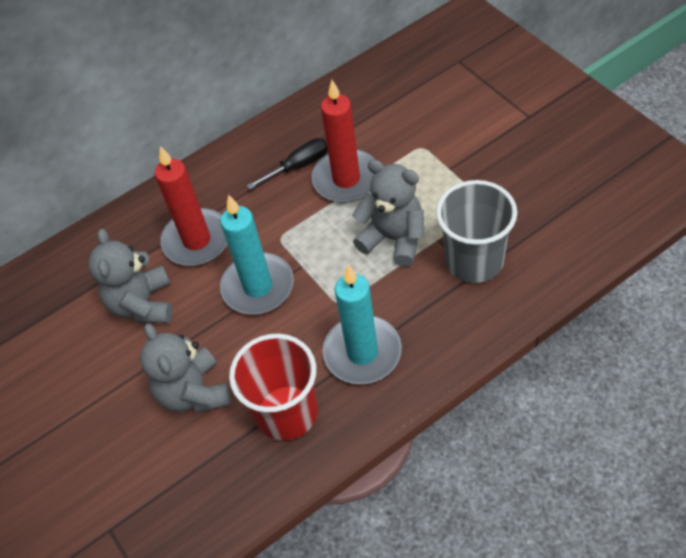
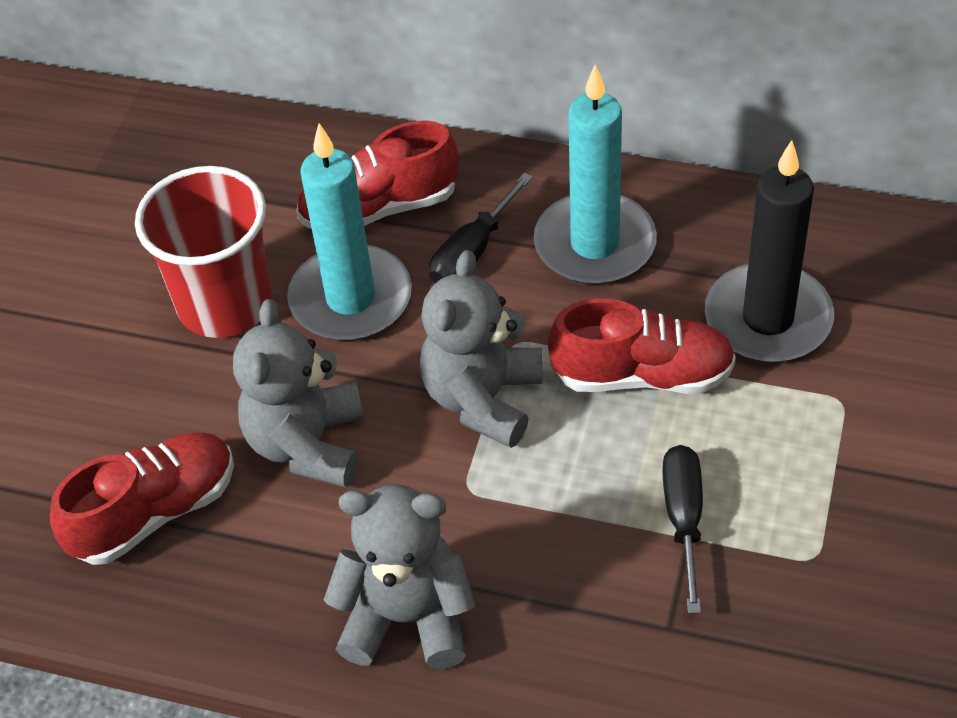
black candle: 0 -> 1
black screwdriver: 1 -> 2
grey cup: 1 -> 0
red candle: 2 -> 0
red shoe: 0 -> 3

